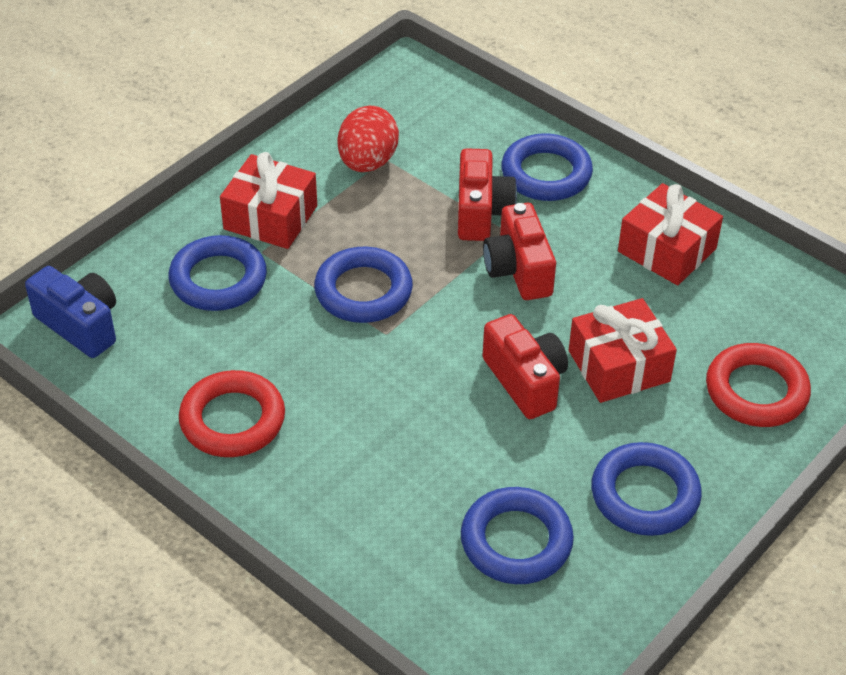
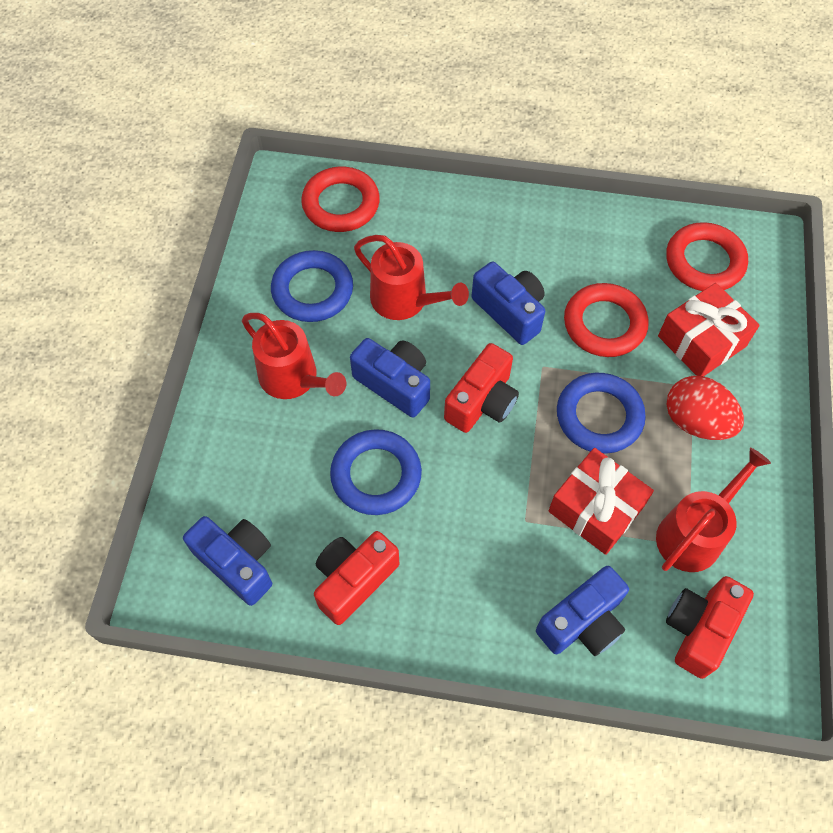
blue camera: 1 -> 4
blue ring: 5 -> 3
red gift: 3 -> 2
red ring: 2 -> 3
red watering can: 0 -> 3

